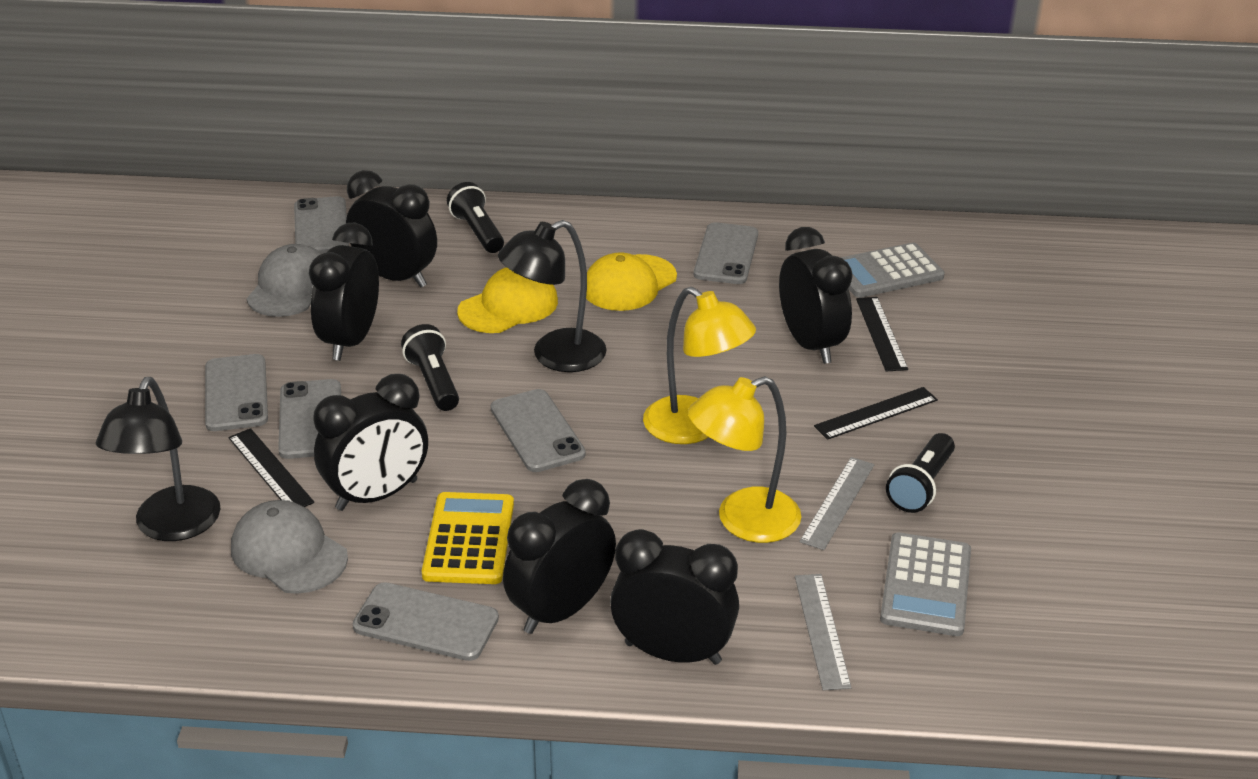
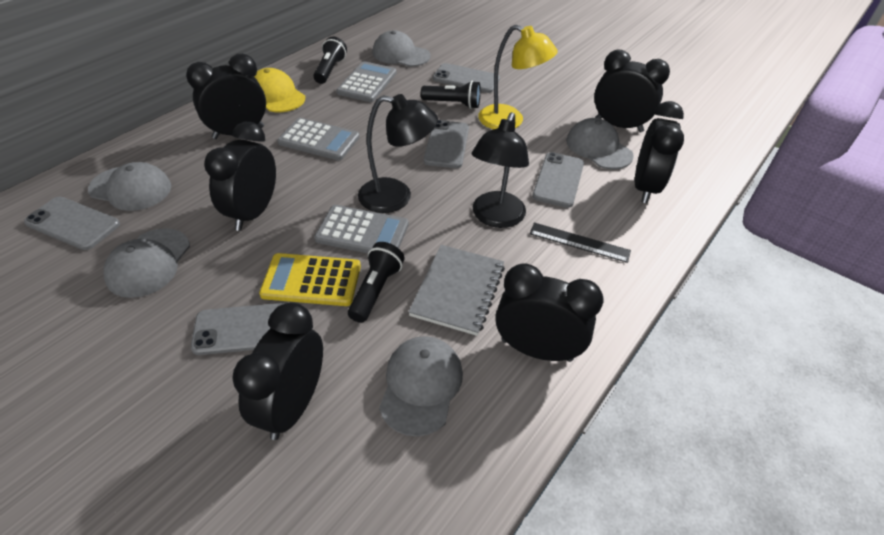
black ruler: 3 -> 1
grey calculator: 2 -> 3
grey cap: 2 -> 5
grey notebook: 0 -> 1
grey phone: 6 -> 5
grey ruler: 2 -> 0
yellow cap: 2 -> 1
yellow lamp: 2 -> 1

